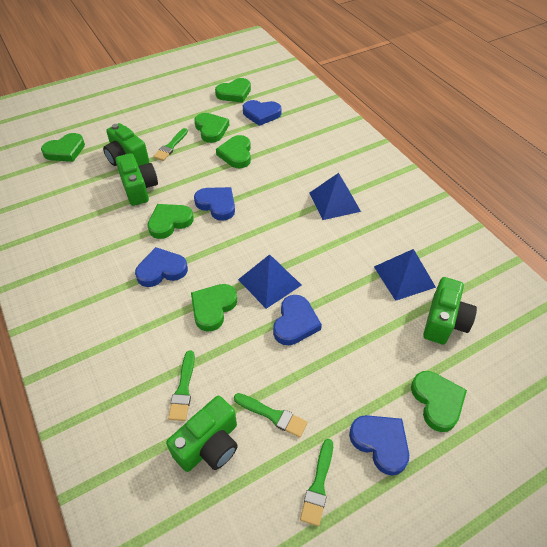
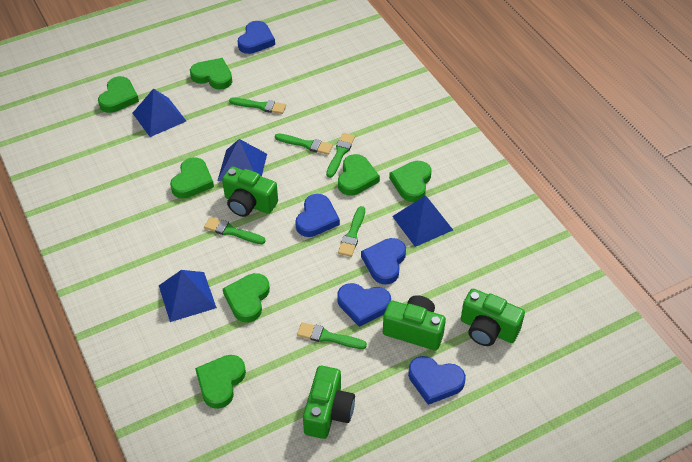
blue pyramid: 3 -> 4
green brush: 4 -> 6

